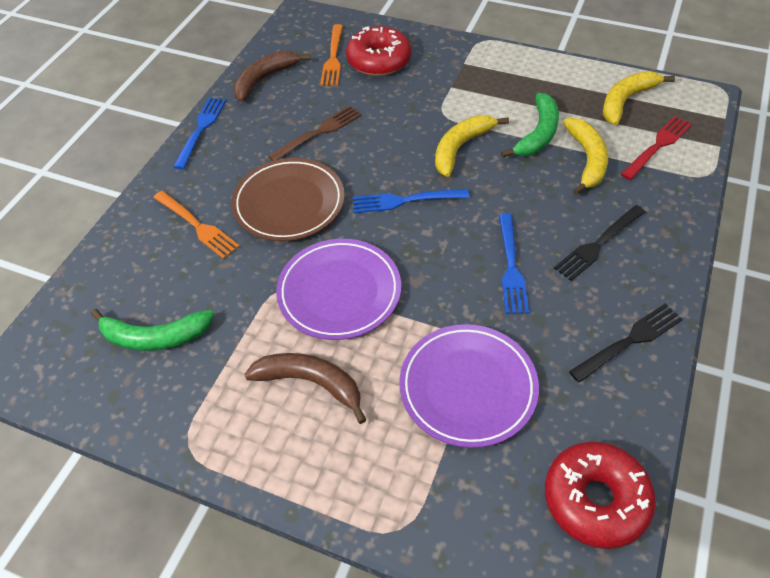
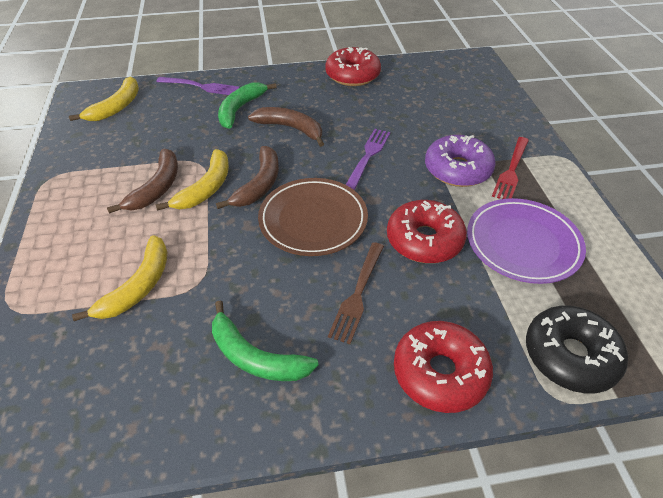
black donut: 0 -> 1
black fork: 2 -> 0
blue fork: 3 -> 0
brown banana: 2 -> 3
orange fork: 2 -> 0
purple donut: 0 -> 1
purple fork: 0 -> 2
purple plate: 2 -> 1
red donut: 2 -> 3

